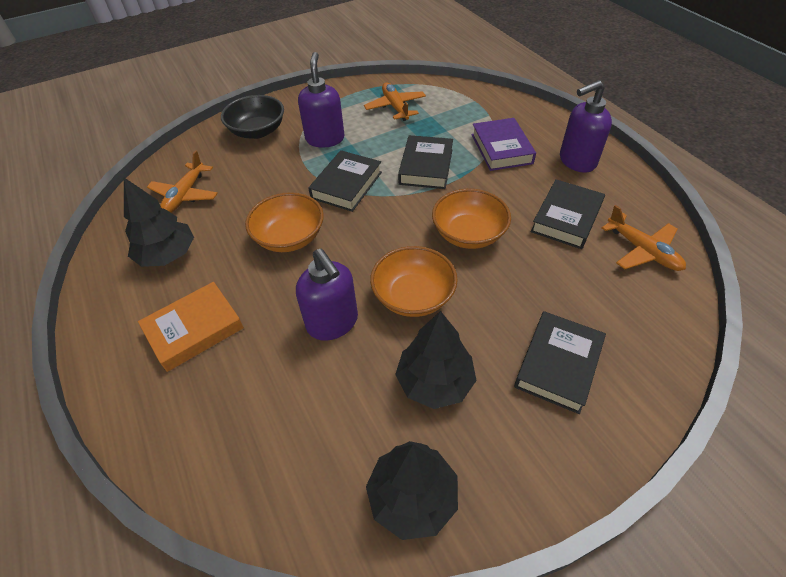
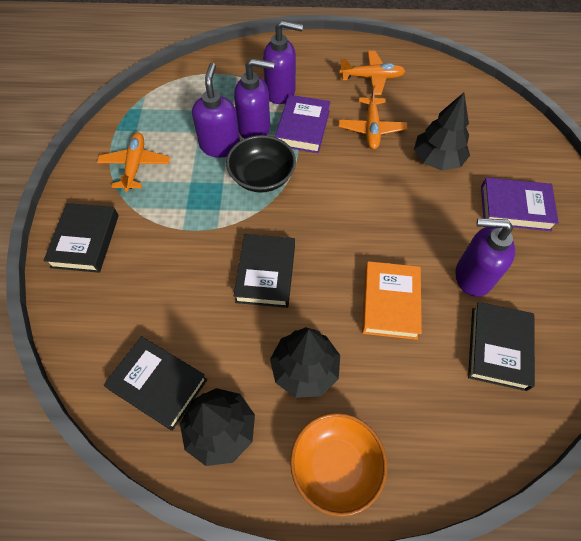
orange bowl: 3 -> 1
purple book: 1 -> 2
purple soap dispenser: 3 -> 4

